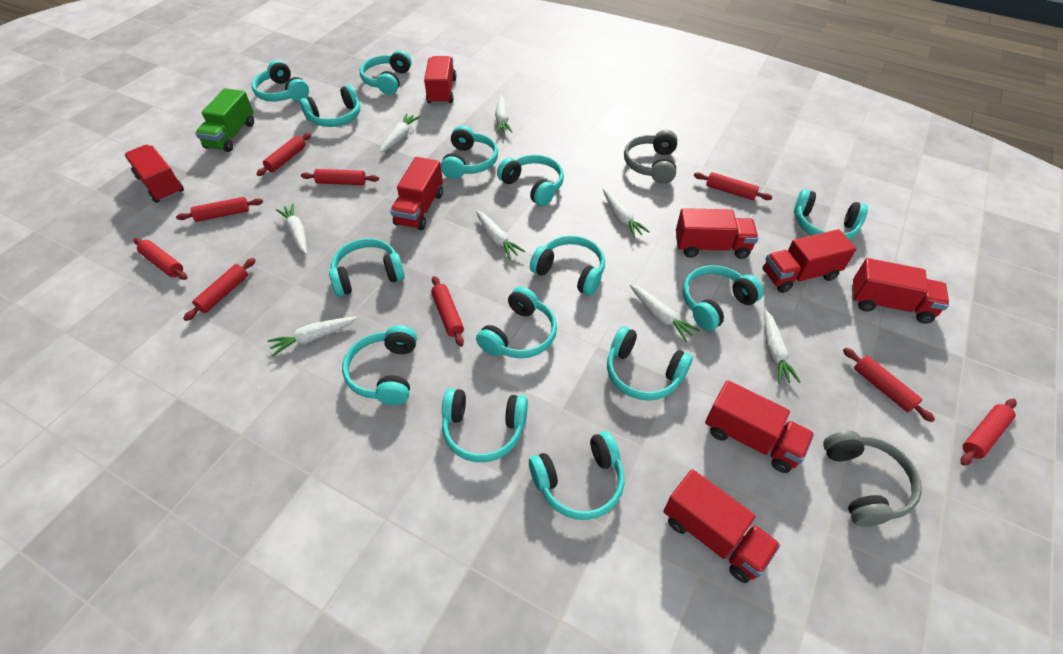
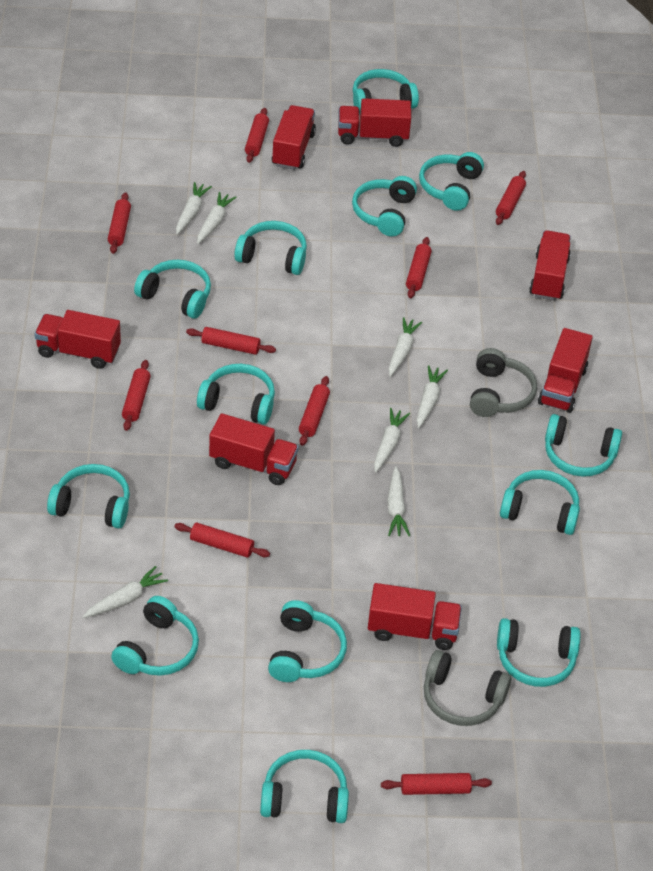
green truck: 1 -> 0
red truck: 8 -> 7
turquoise headphones: 14 -> 13
white carrot: 8 -> 7

